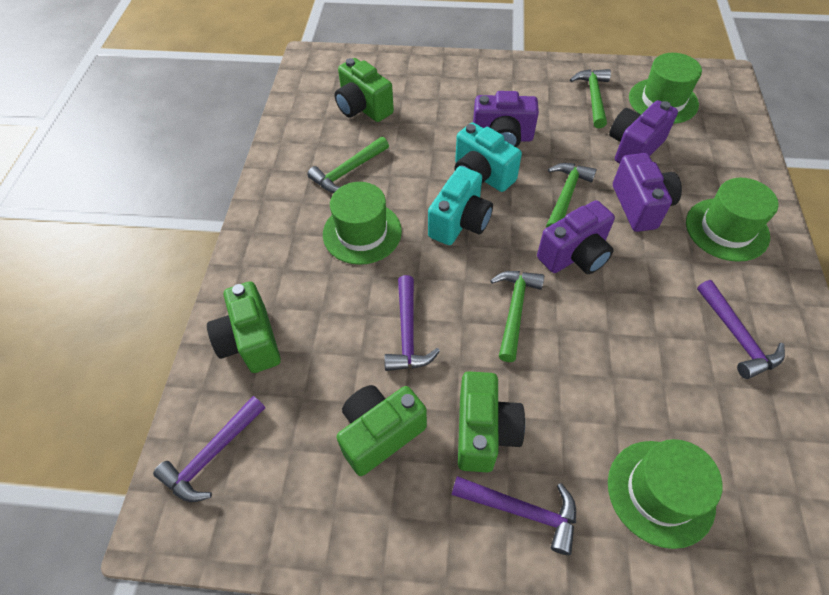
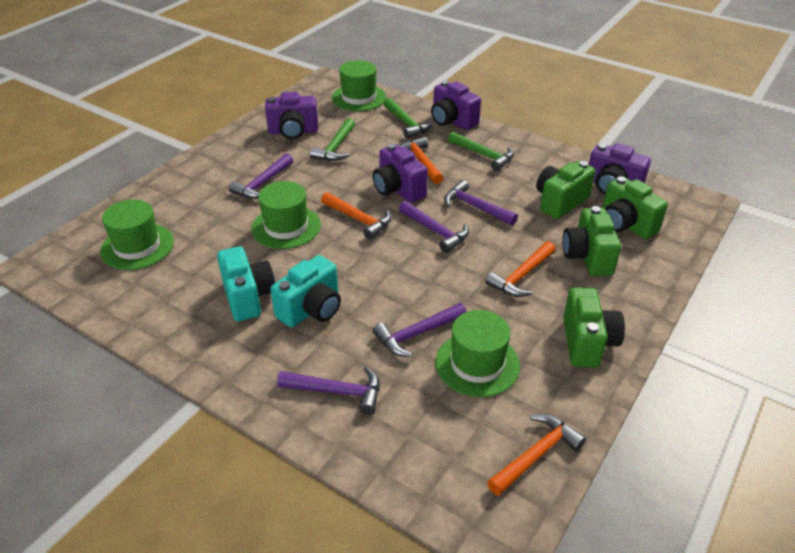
green hammer: 4 -> 3
orange hammer: 0 -> 4
purple hammer: 4 -> 5

